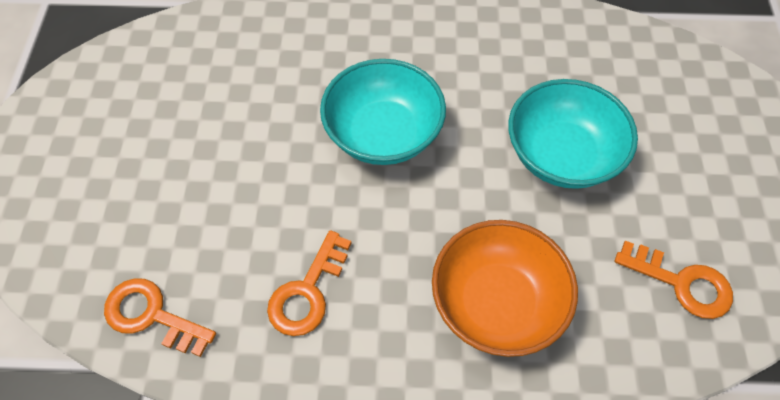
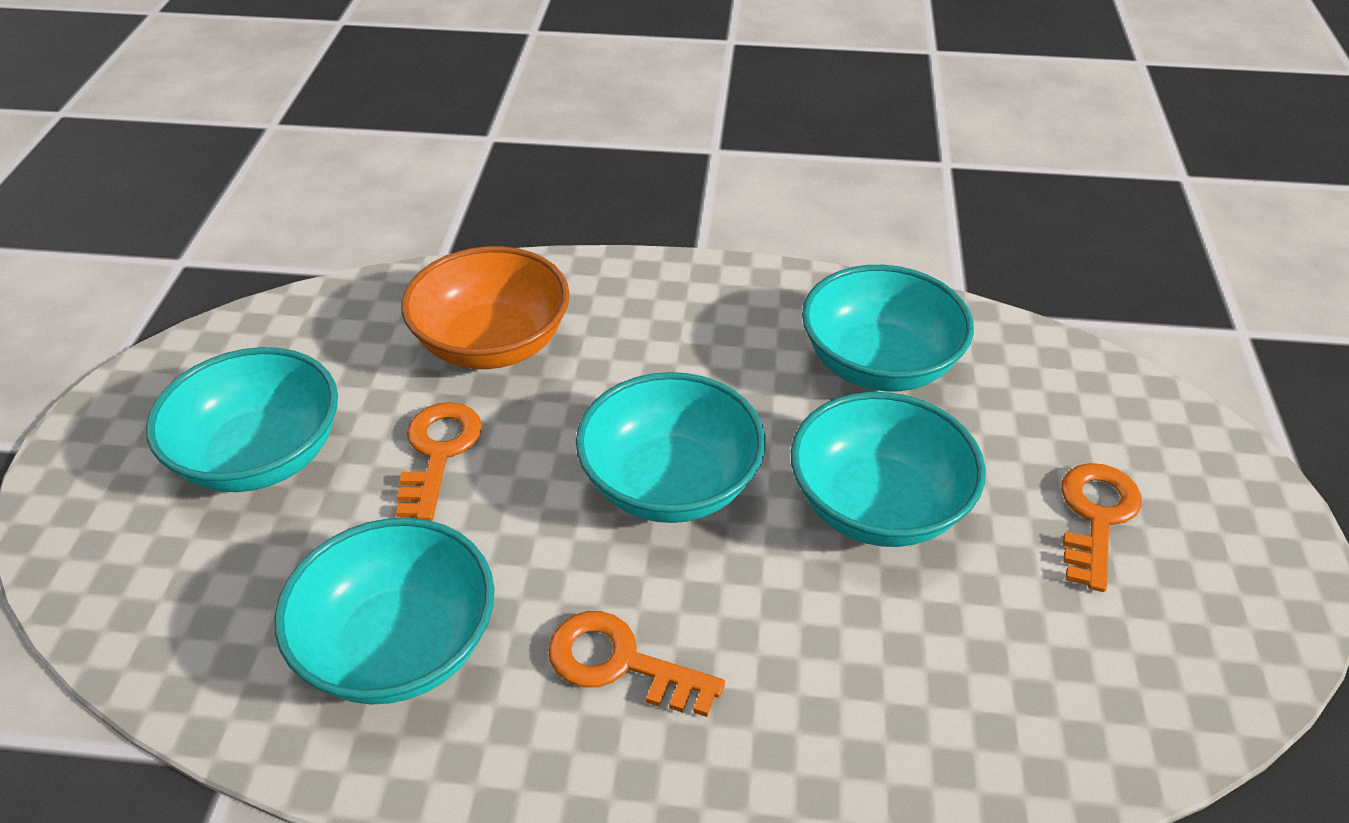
turquoise bowl: 2 -> 5

